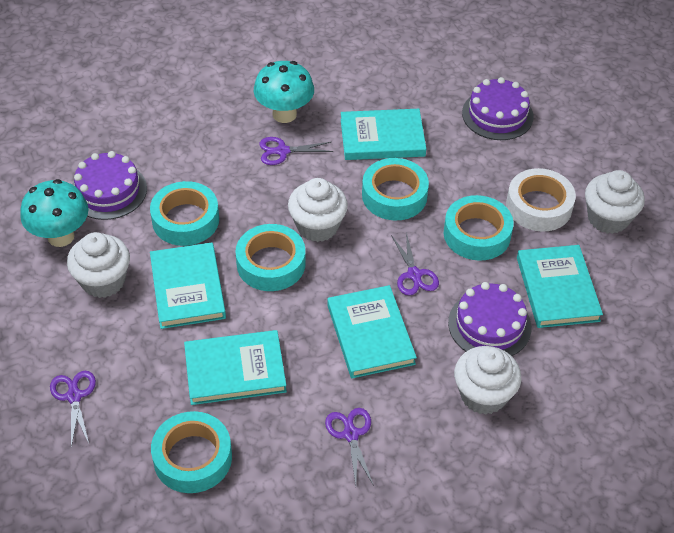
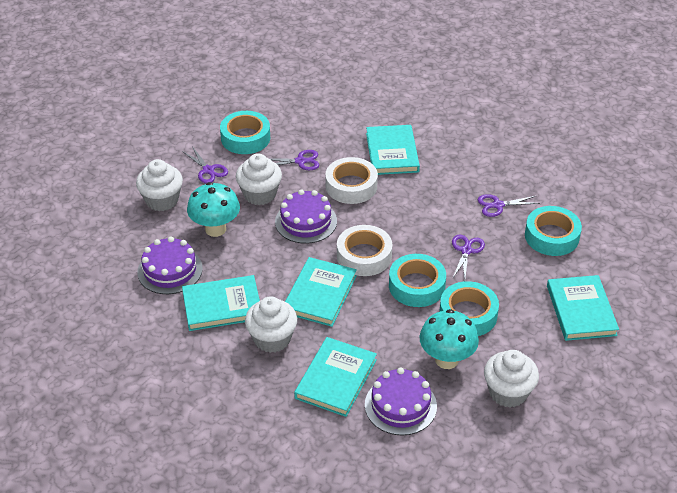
turquoise tape: 5 -> 4
white tape: 1 -> 2

